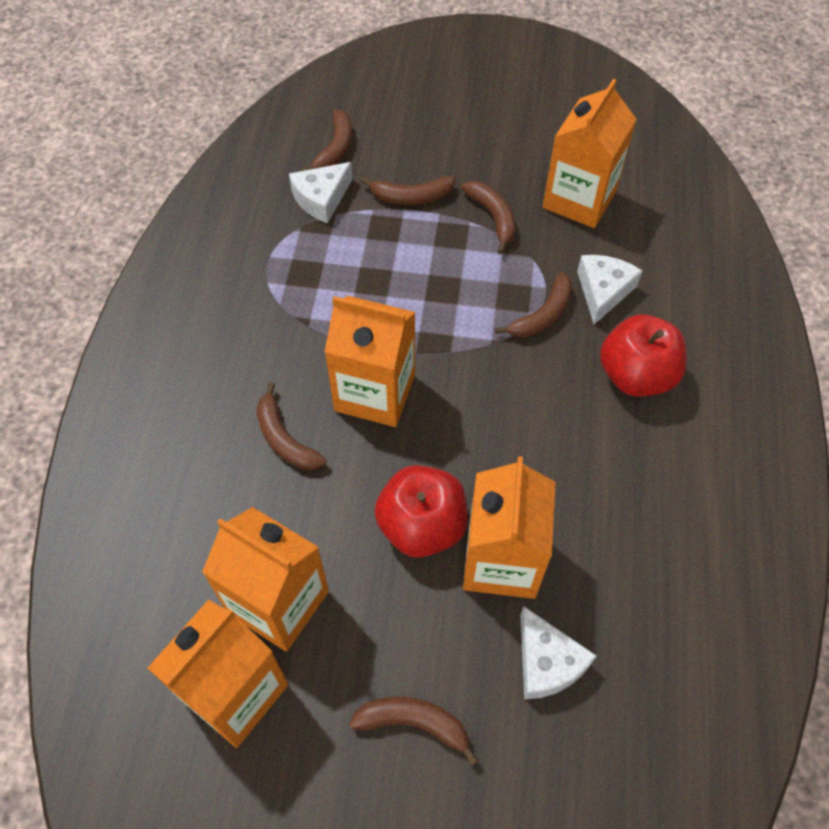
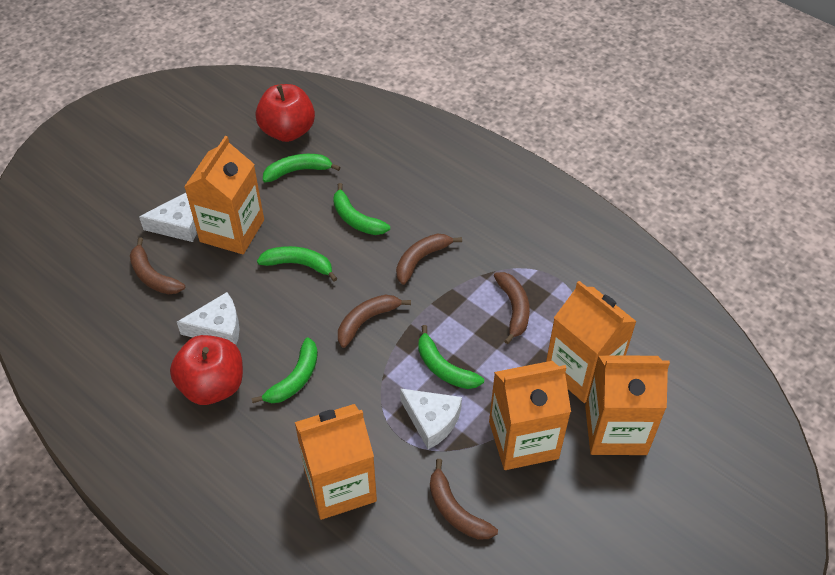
brown banana: 6 -> 5
green banana: 0 -> 5

